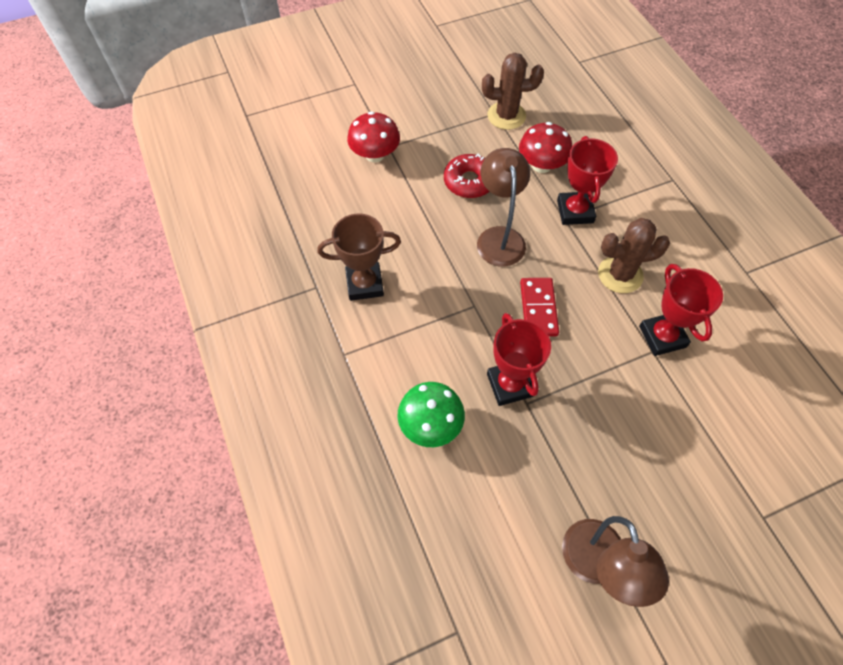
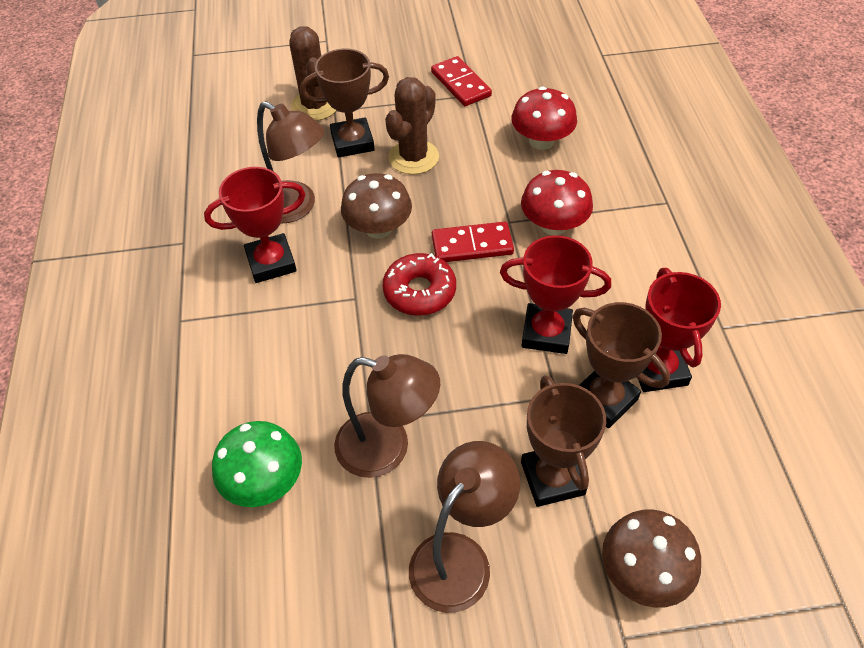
brown lamp: 2 -> 3
brown mushroom: 0 -> 2
brown trophy: 1 -> 3
red domino: 1 -> 2

